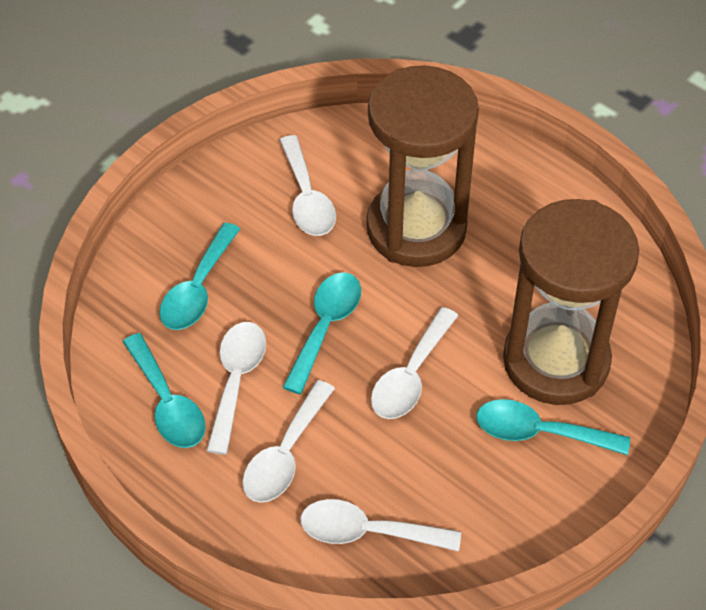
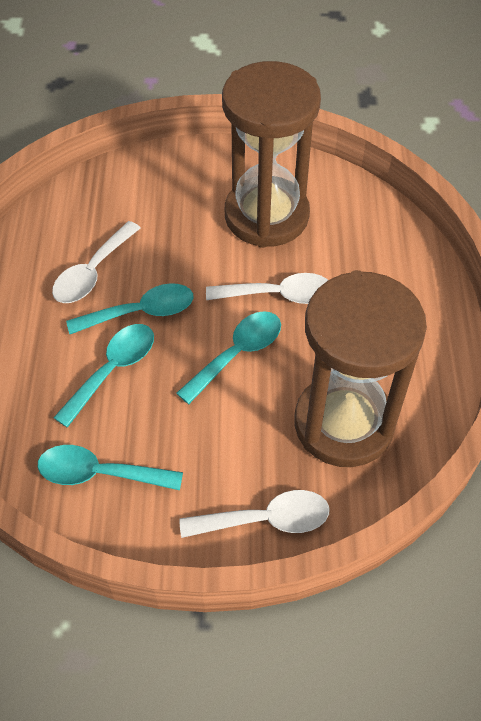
white spoon: 5 -> 3

